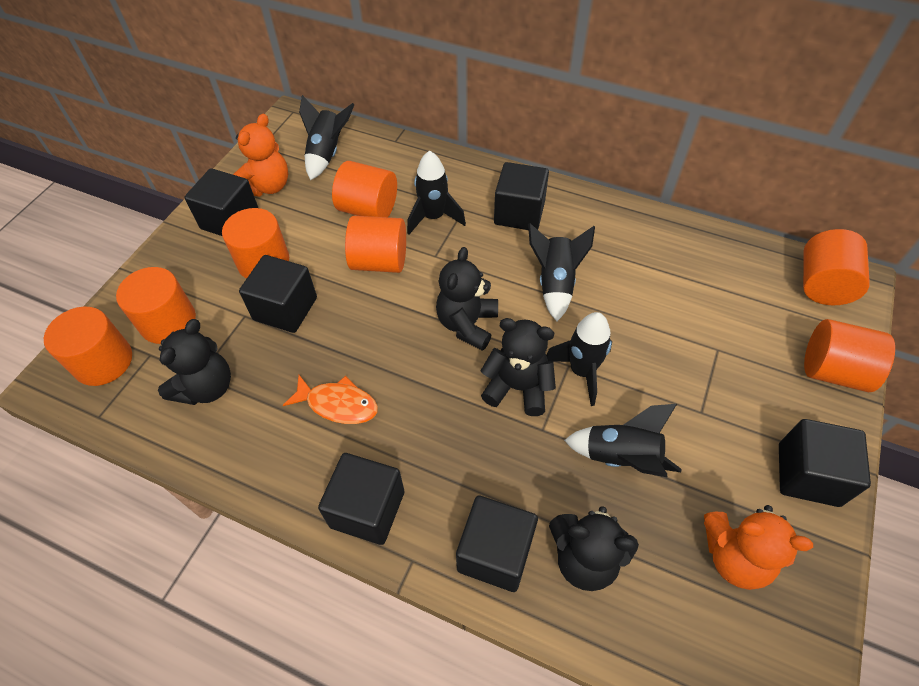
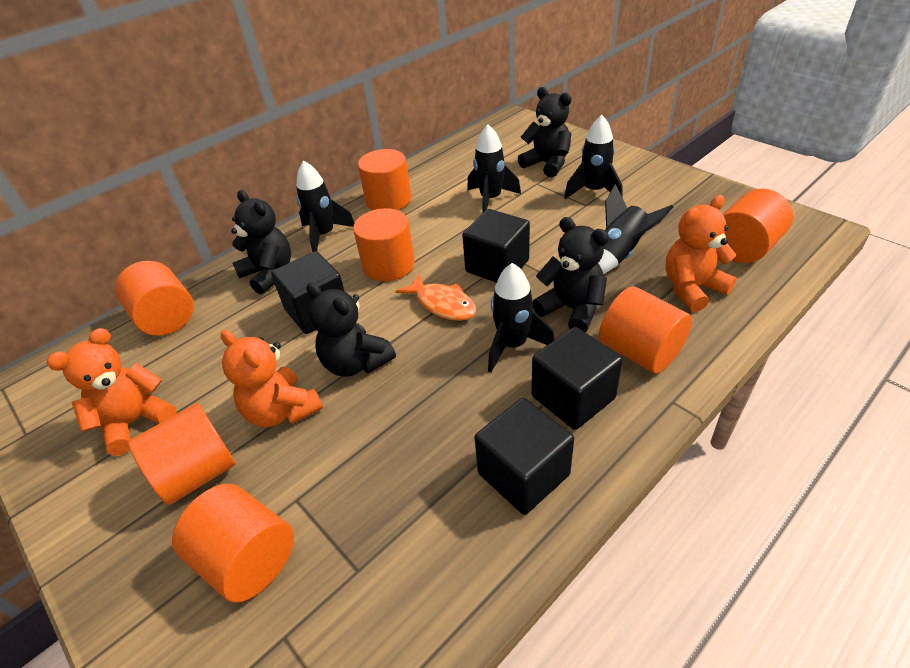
black cube: 6 -> 4
orange teddy bear: 2 -> 3

